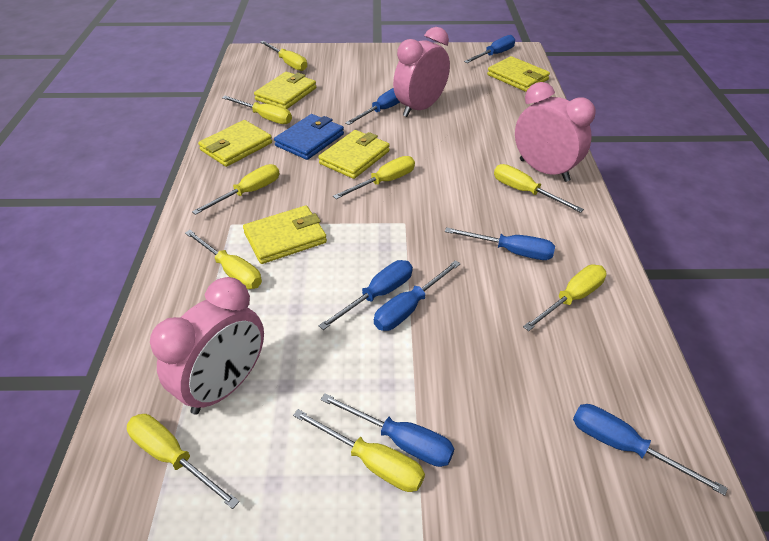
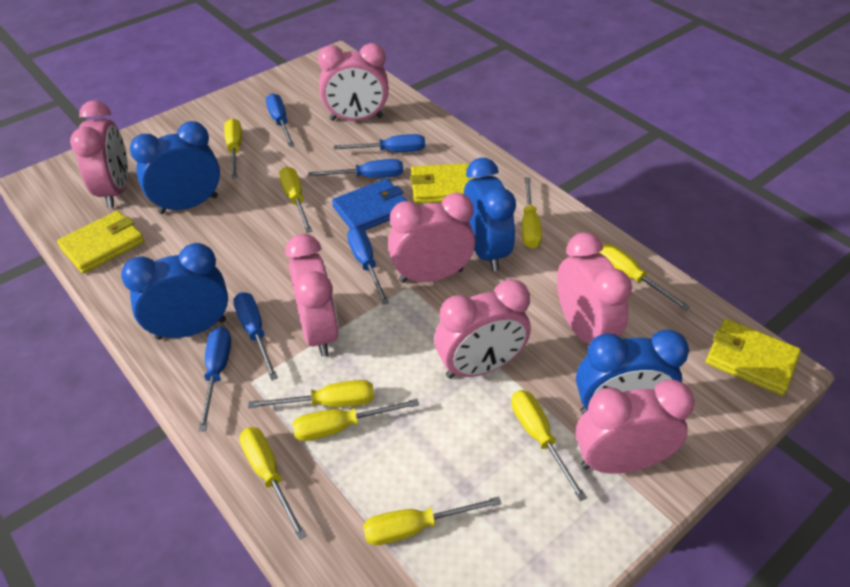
blue clock: 0 -> 4
blue screwdriver: 7 -> 6
pink clock: 3 -> 7
yellow wallet: 5 -> 3

